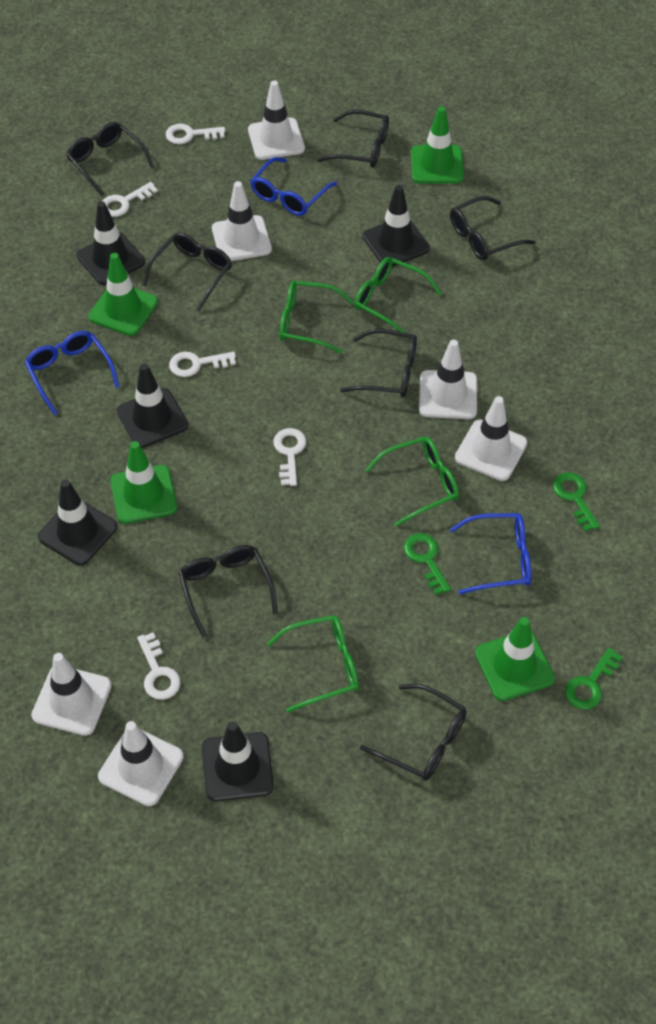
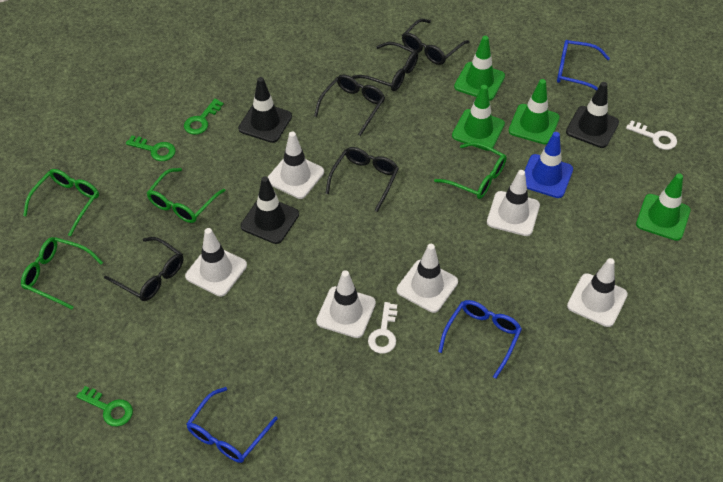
black glasses: 7 -> 5
black traffic cone: 5 -> 3
blue traffic cone: 0 -> 1
white key: 5 -> 2

